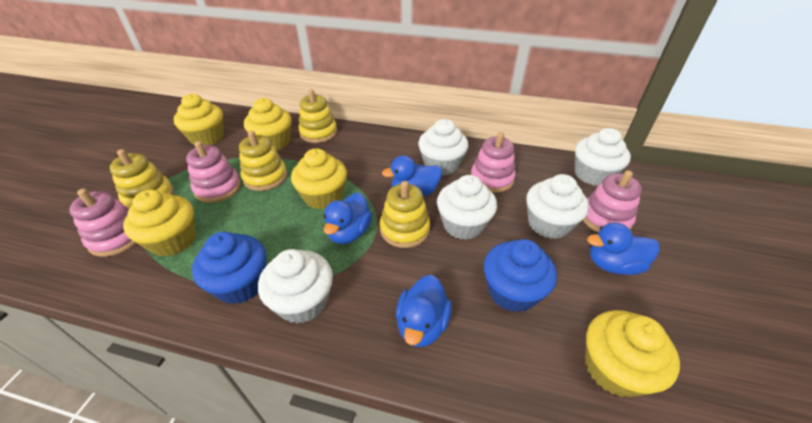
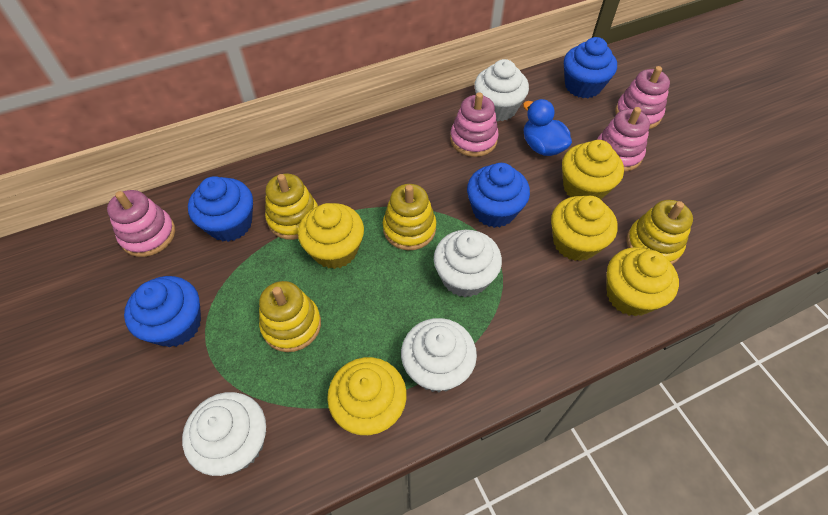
blue cupcake: 2 -> 4
blue duck: 4 -> 1
white cupcake: 5 -> 4

